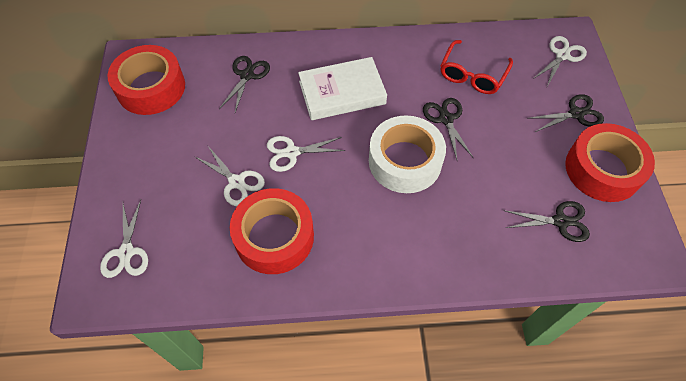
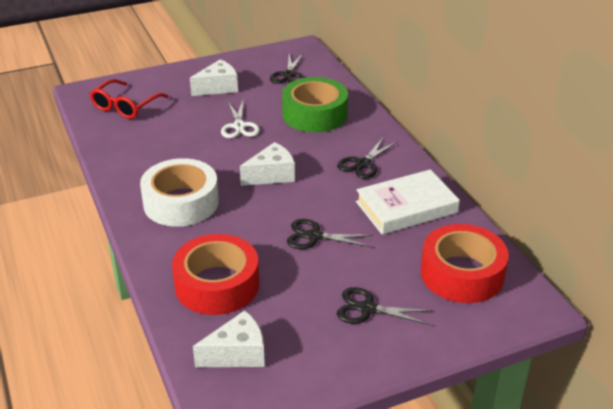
green tape: 0 -> 1
red tape: 3 -> 2
white cheese: 0 -> 3
white scissors: 4 -> 1

